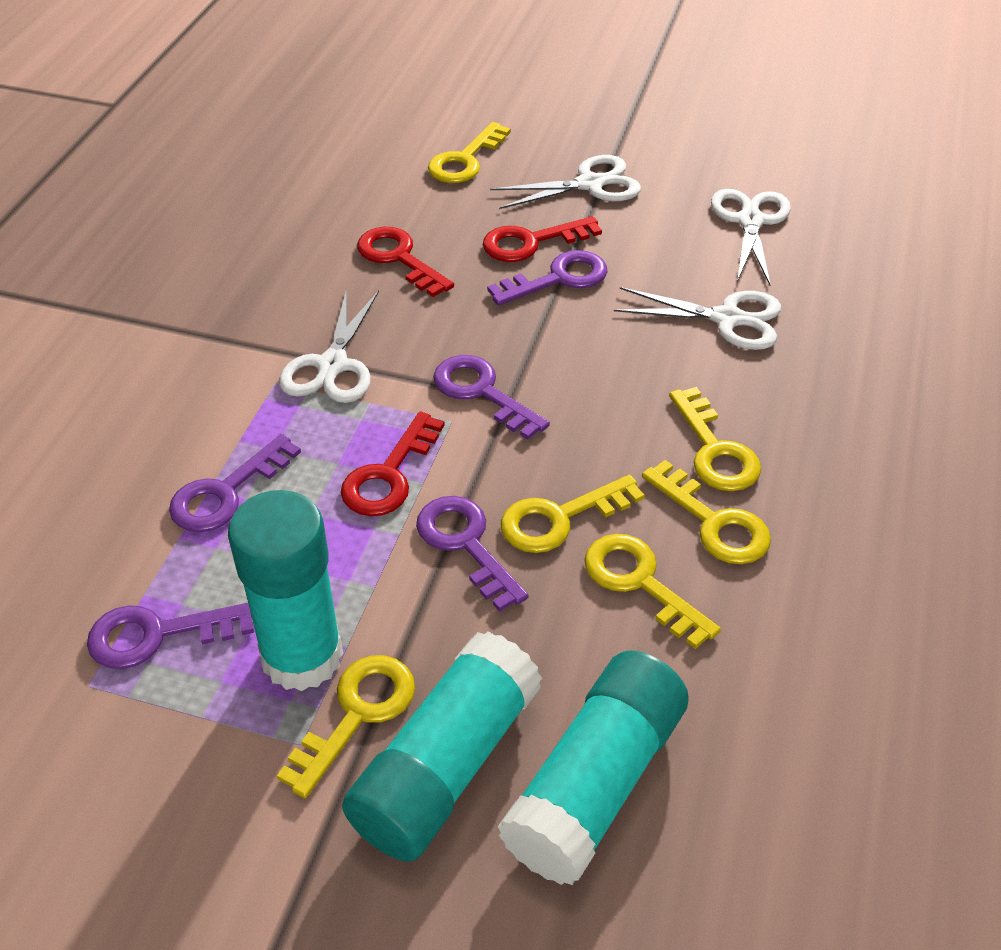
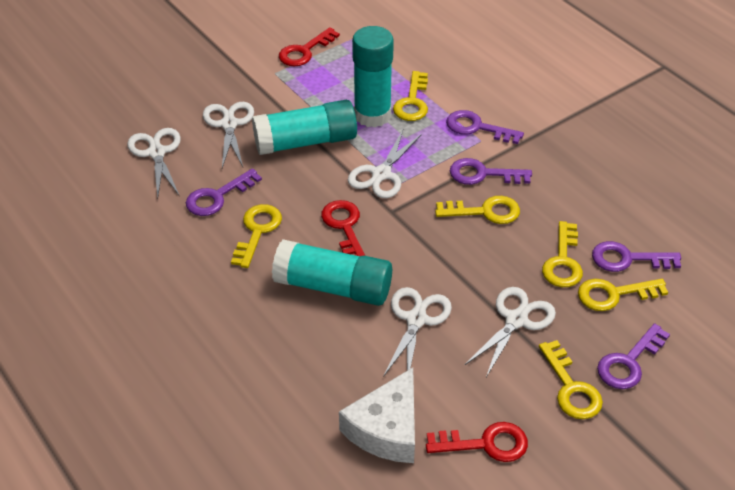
white cheese: 0 -> 1
white scissors: 4 -> 5

